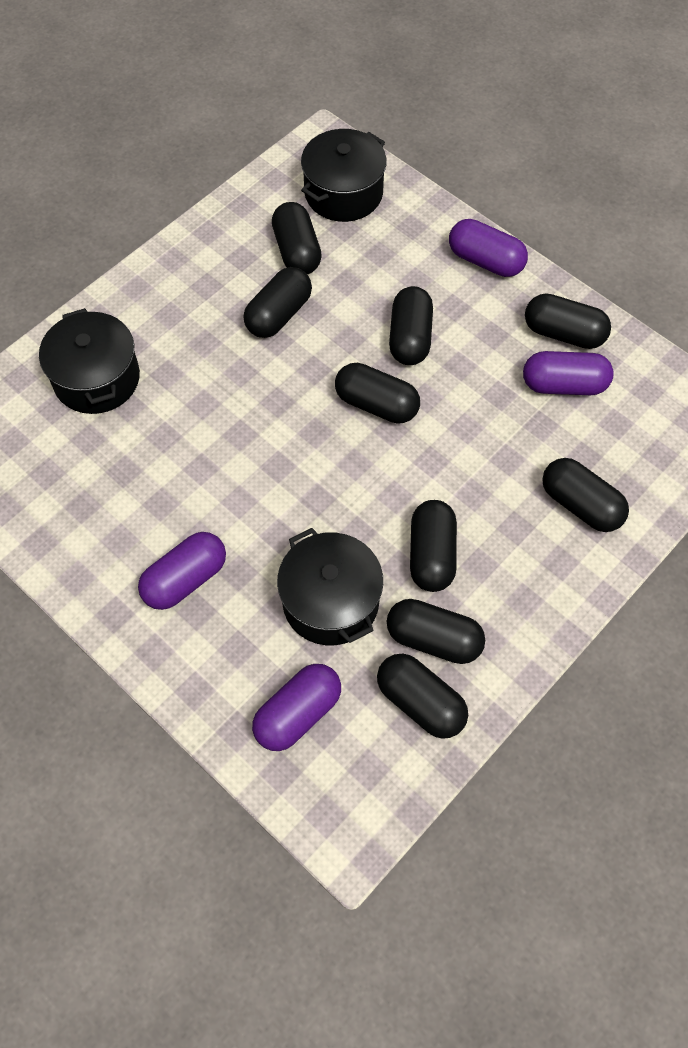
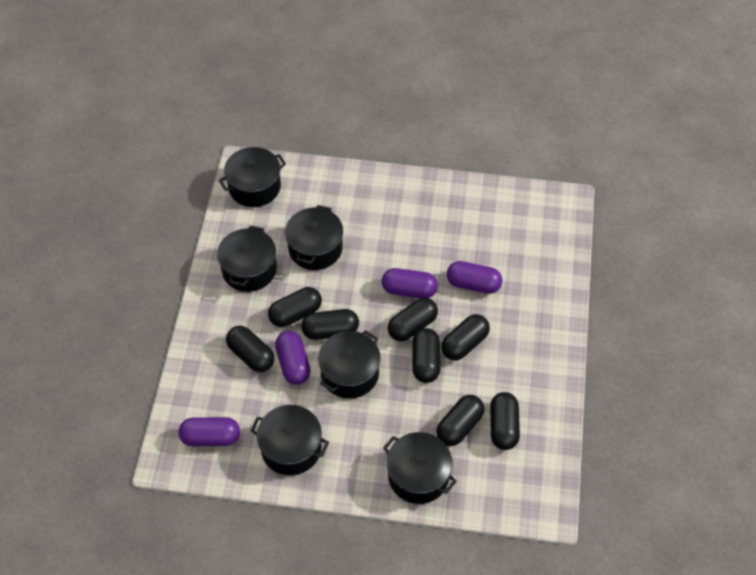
black capsule: 9 -> 8
black pot: 3 -> 6

